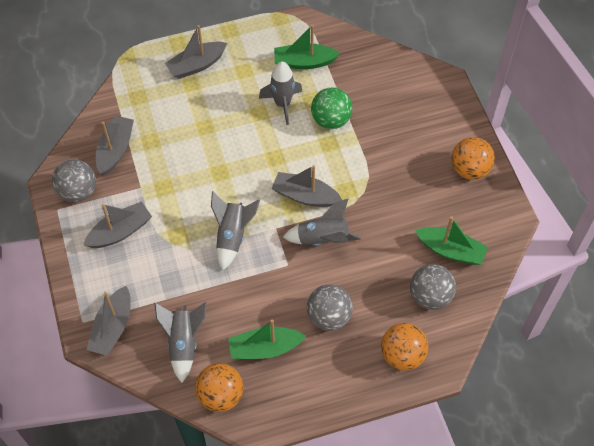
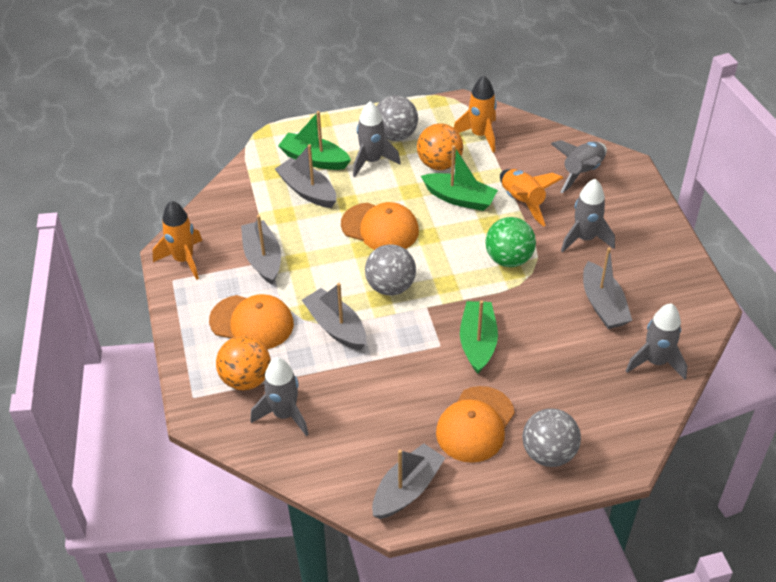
grey rocket: 4 -> 5
orange ball: 3 -> 2
orange cap: 0 -> 3
orange rocket: 0 -> 3

